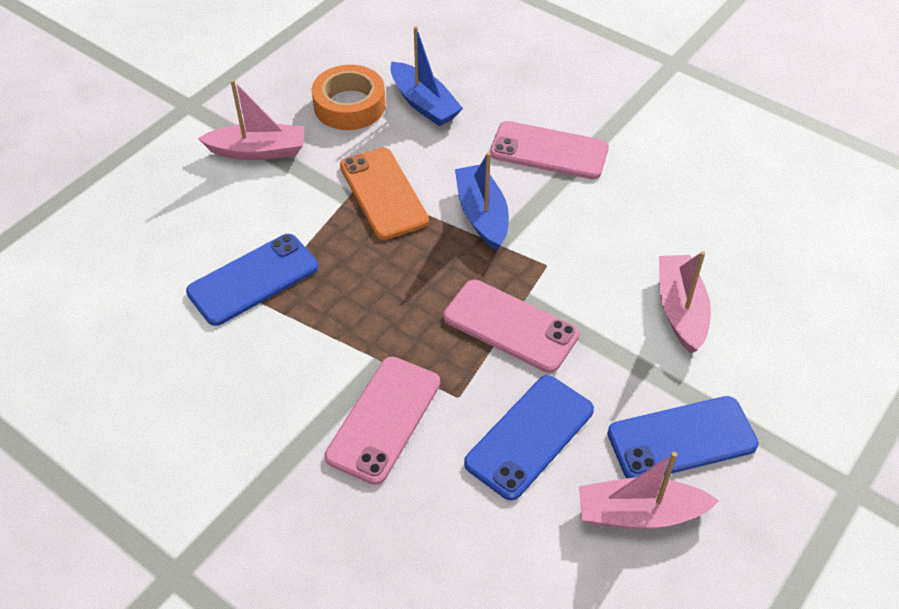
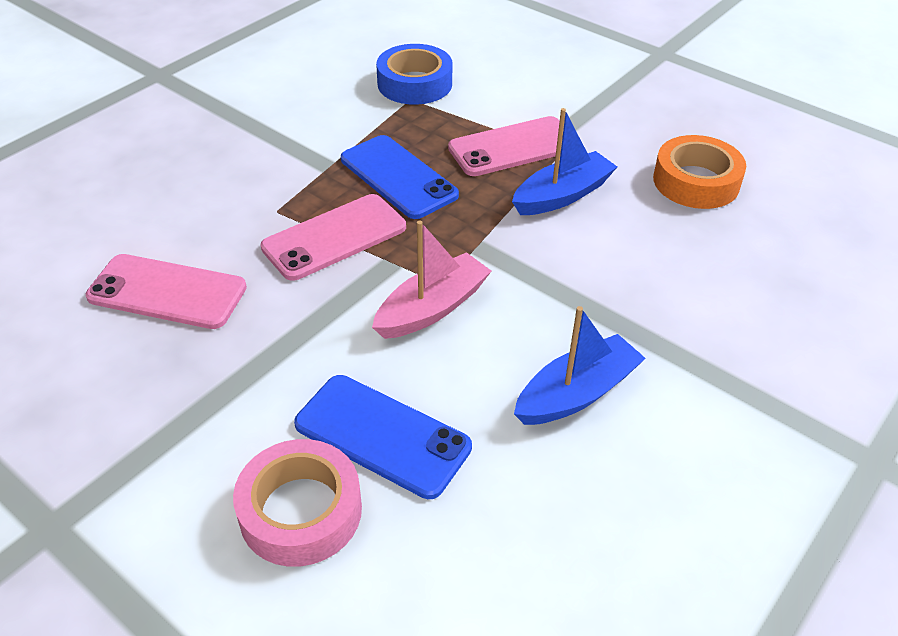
blue phone: 3 -> 2
blue tape: 0 -> 1
orange phone: 1 -> 0
pink boat: 3 -> 1
pink tape: 0 -> 1

